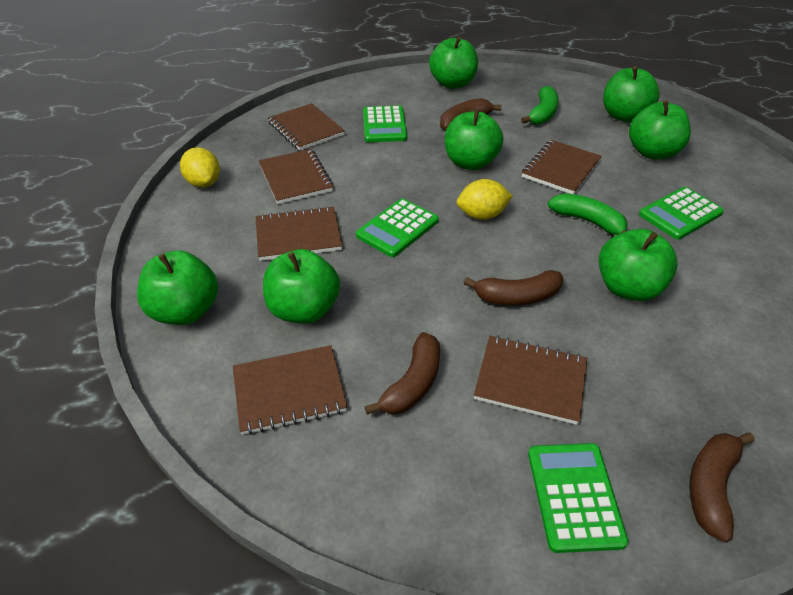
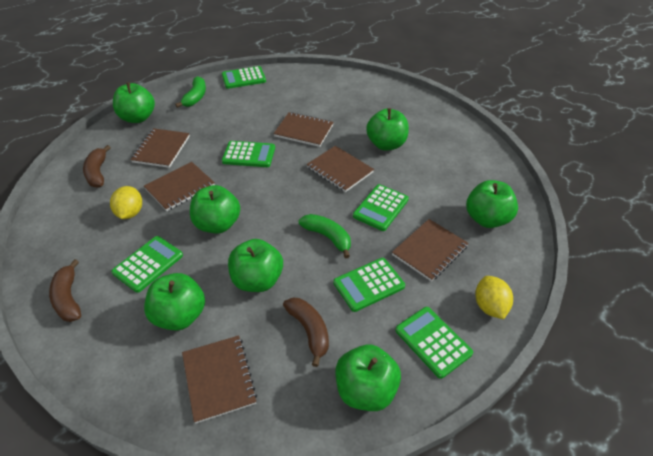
brown banana: 4 -> 3
green calculator: 4 -> 6

